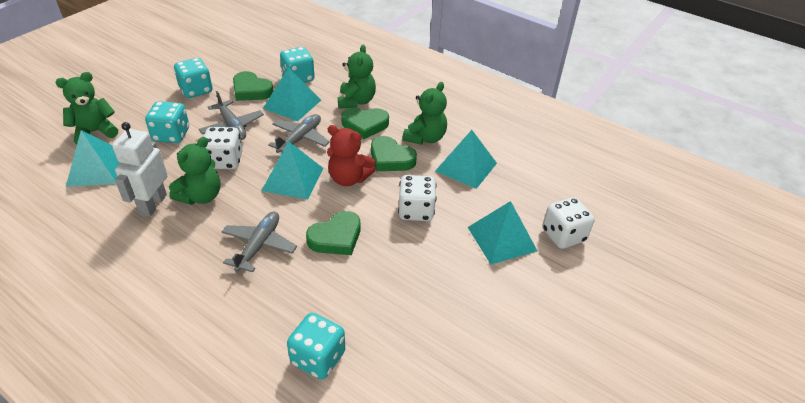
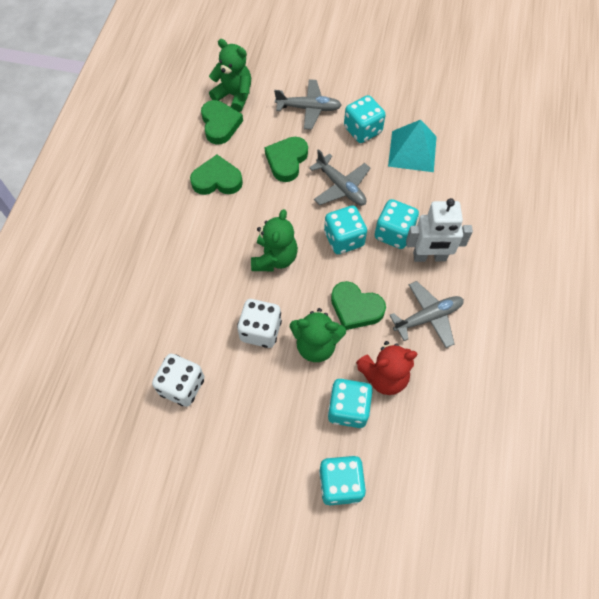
green teddy bear: 4 -> 3
turquoise dice: 4 -> 5
turquoise pyramid: 5 -> 1
white dice: 3 -> 2

